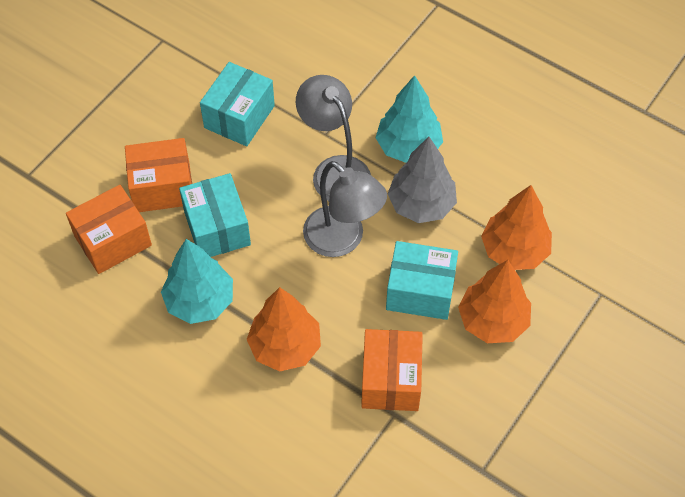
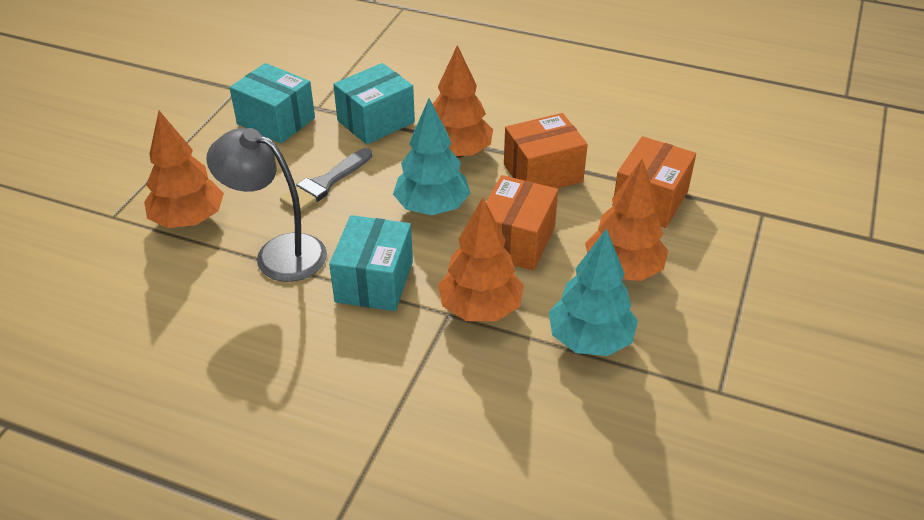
grey brush: 0 -> 1
grey lamp: 2 -> 1
grey tree: 1 -> 0
orange tree: 3 -> 4

